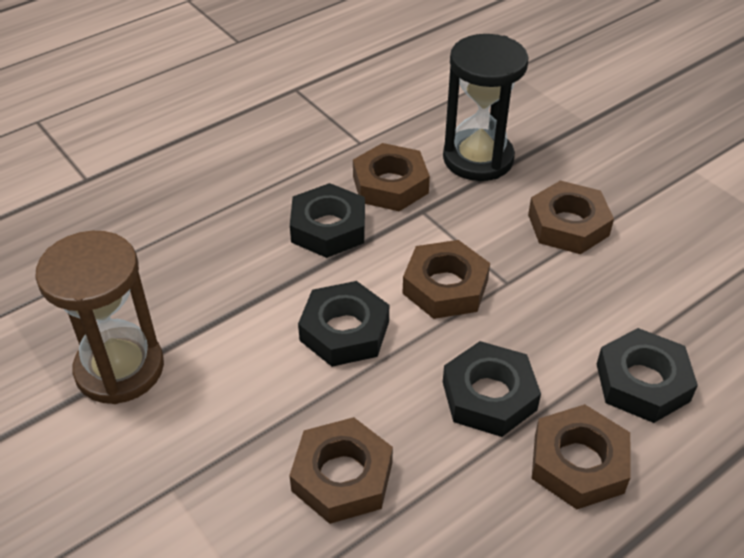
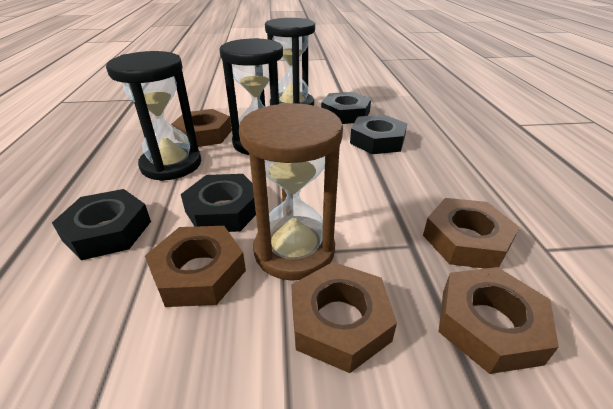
black hourglass: 1 -> 3

